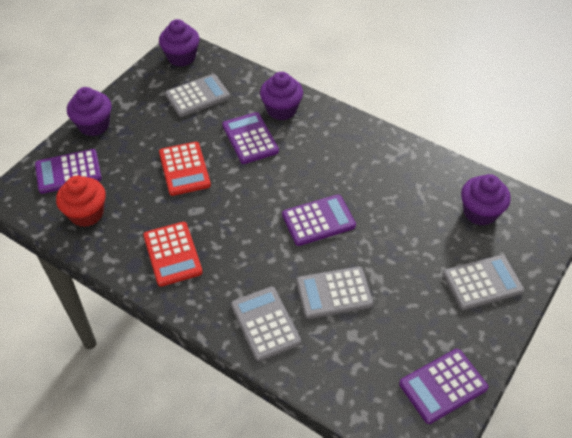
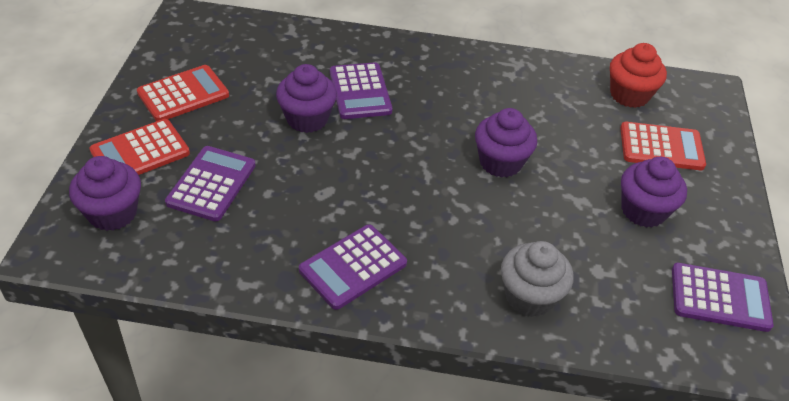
grey calculator: 4 -> 0
grey cupcake: 0 -> 1
red calculator: 2 -> 3

